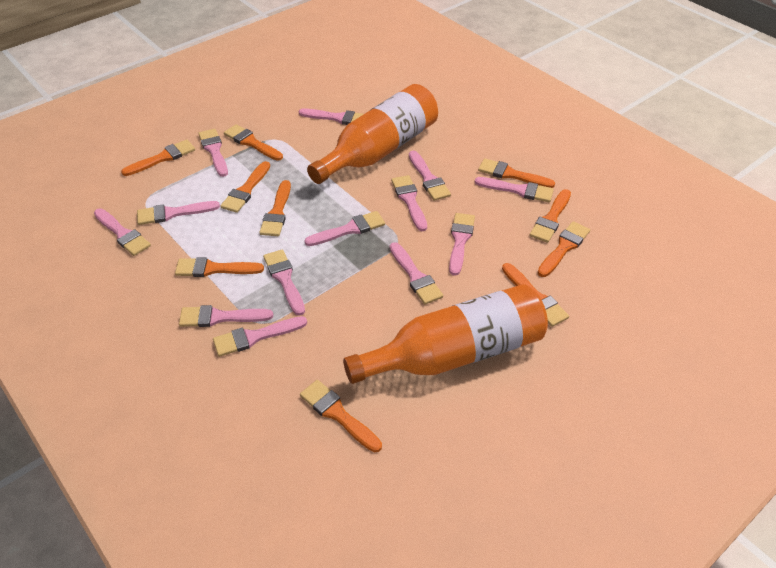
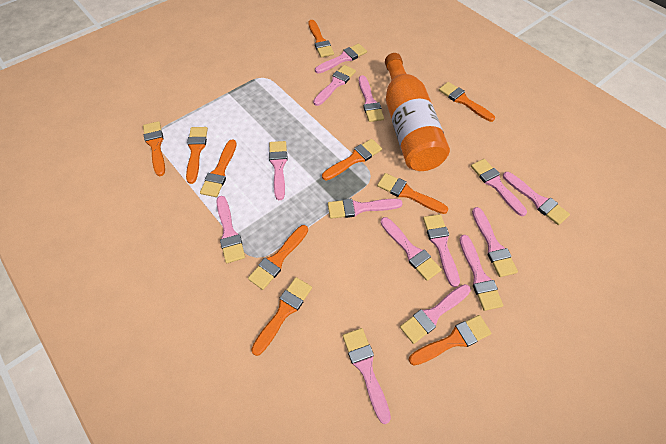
orange bottle: 2 -> 1
pink brush: 13 -> 14

